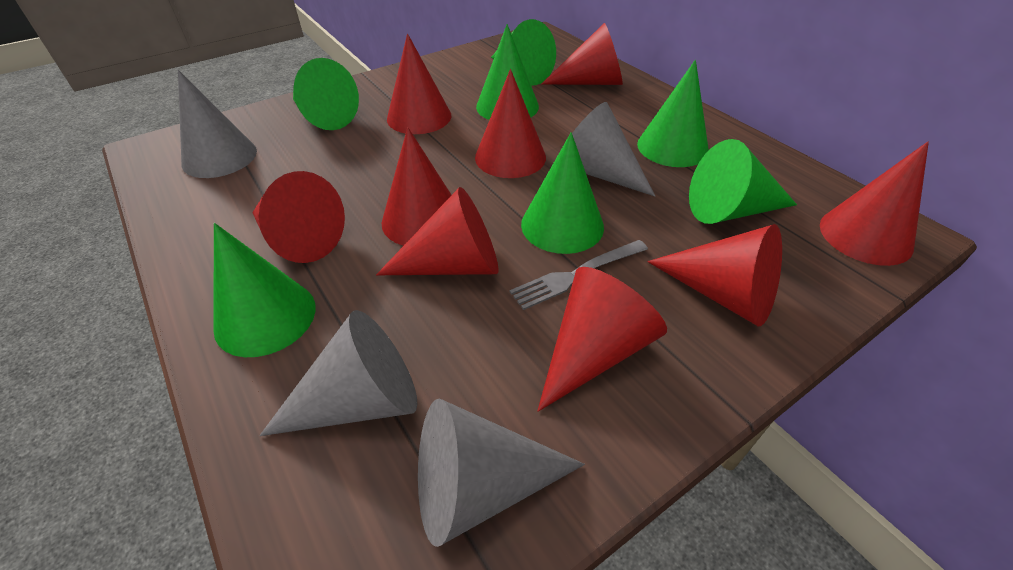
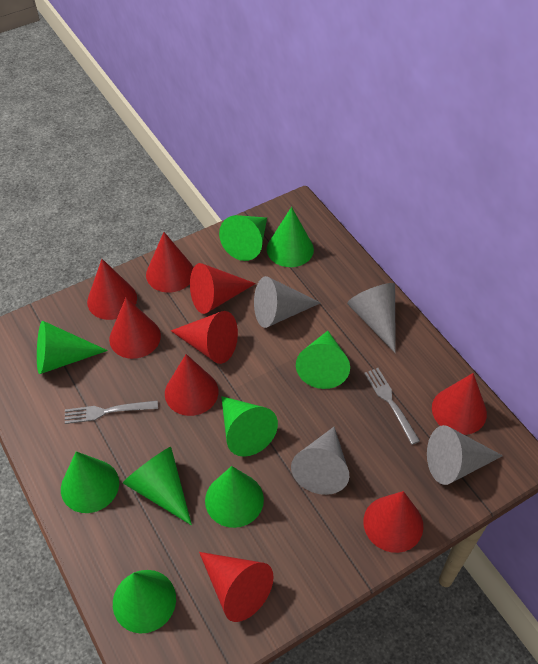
green cone: 7 -> 9
grey fork: 1 -> 2

